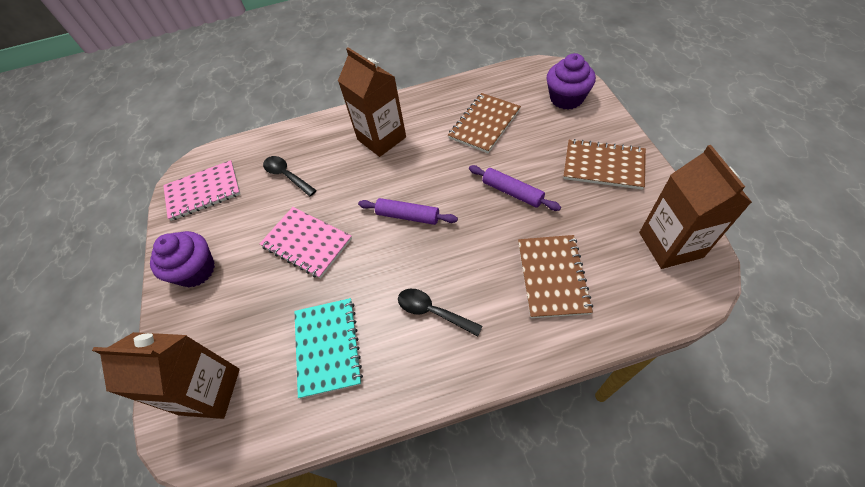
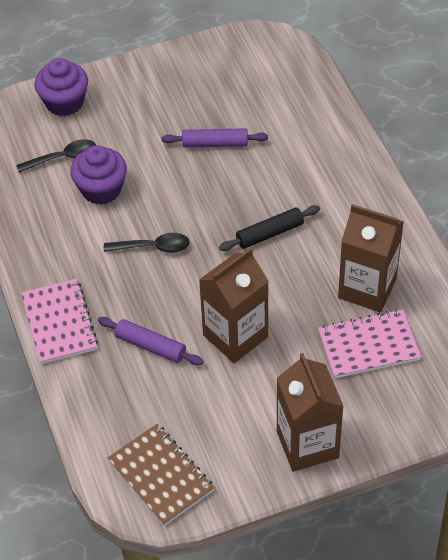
black rolling pin: 0 -> 1
brown notebook: 3 -> 1
turquoise notebook: 1 -> 0

